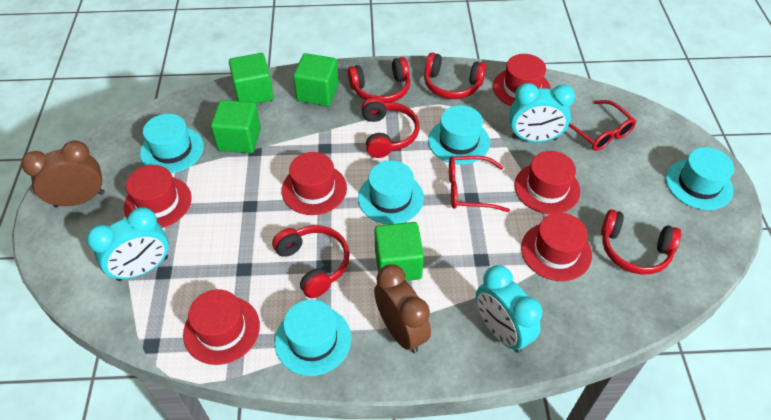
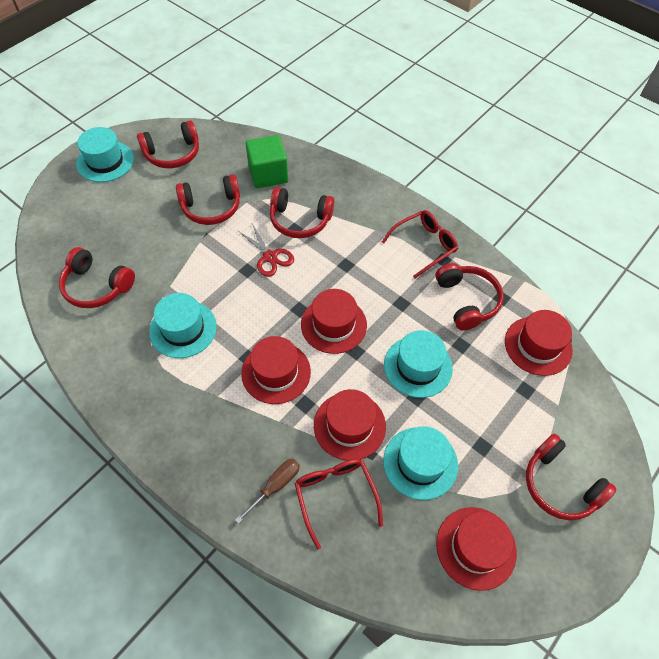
brown clock: 2 -> 0
brown screwdriver: 0 -> 1
green cube: 4 -> 1
red hat: 6 -> 5
red headphones: 5 -> 6
red scissors: 0 -> 1
turquoise clock: 3 -> 0
turquoise hat: 5 -> 4

